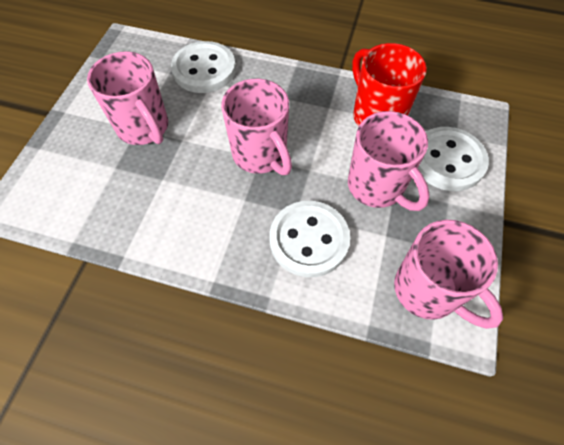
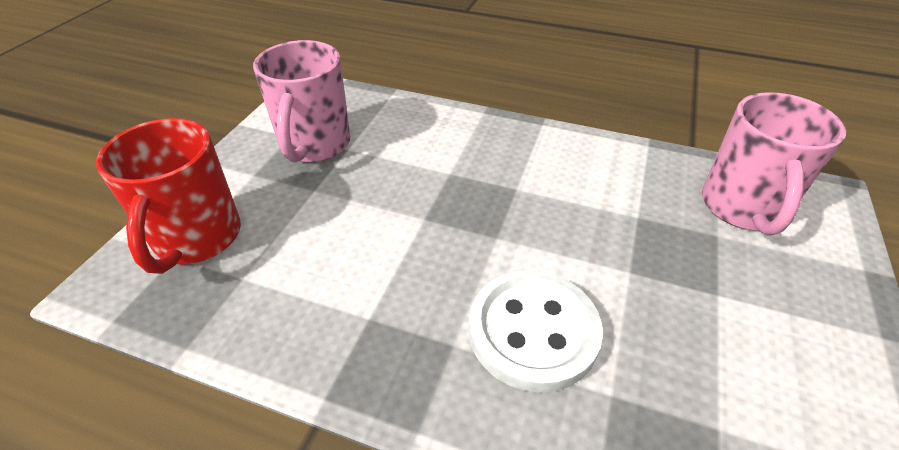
pink mug: 4 -> 2
white button: 3 -> 1

